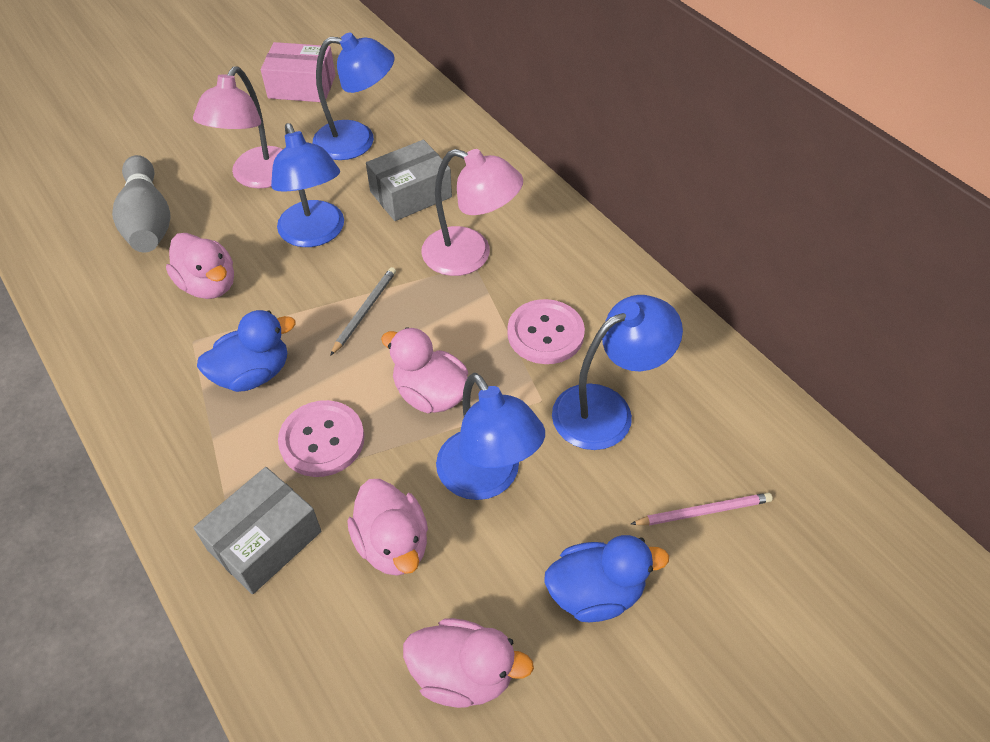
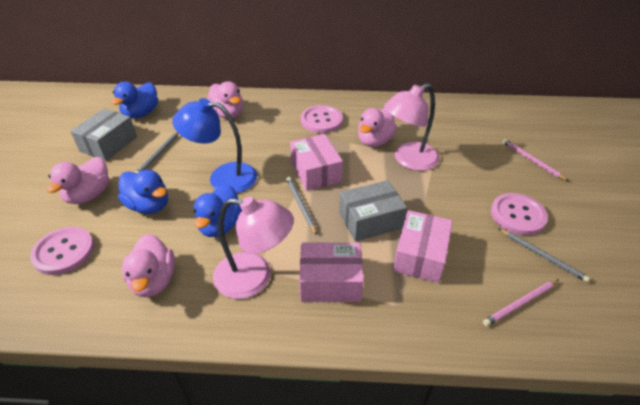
blue duck: 2 -> 3
blue lamp: 4 -> 1
grey bowling pin: 1 -> 0
grey pencil: 1 -> 3
pink box: 1 -> 3
pink button: 2 -> 3
pink pencil: 1 -> 2

